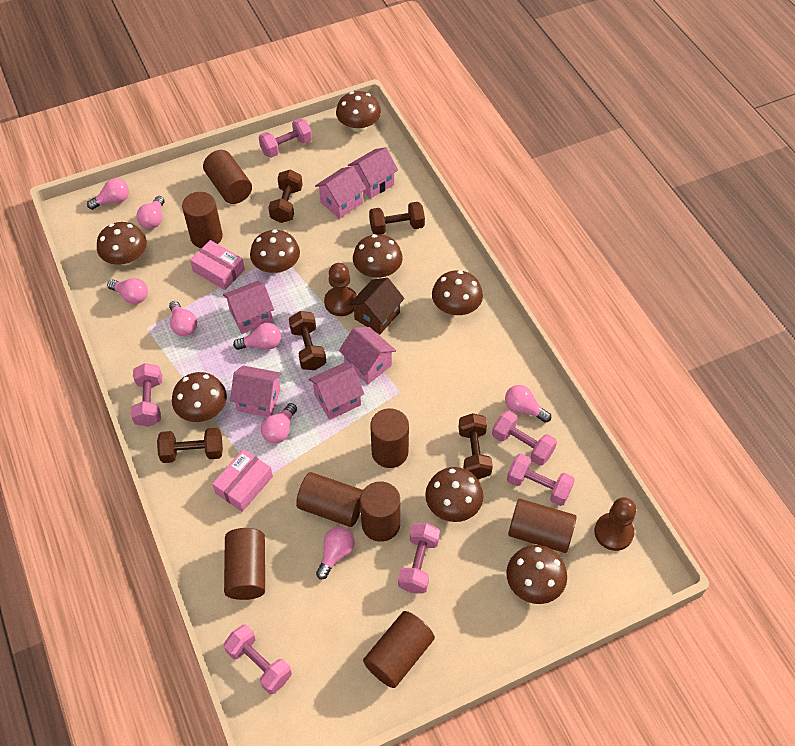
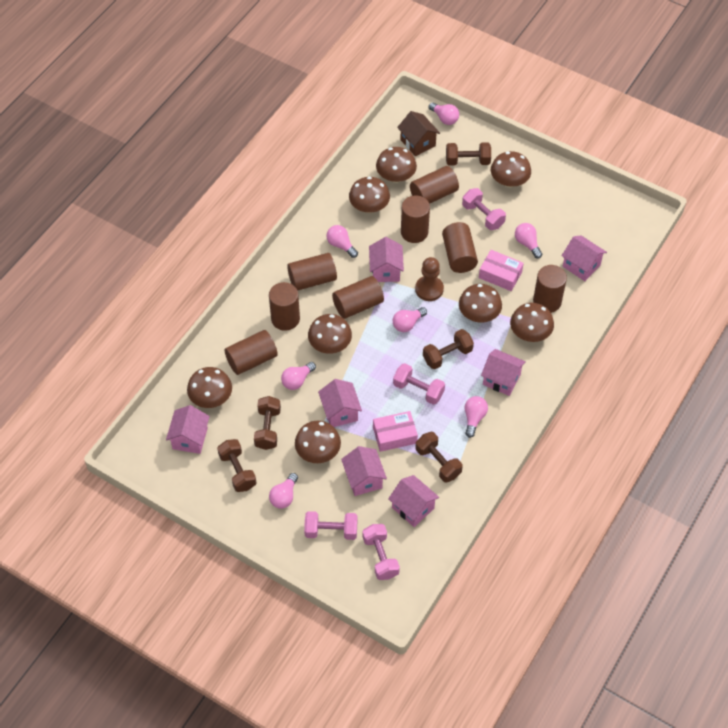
brown pawn: 2 -> 1
pink dumbbell: 6 -> 4
pink house: 6 -> 7
pink light bulb: 8 -> 7

